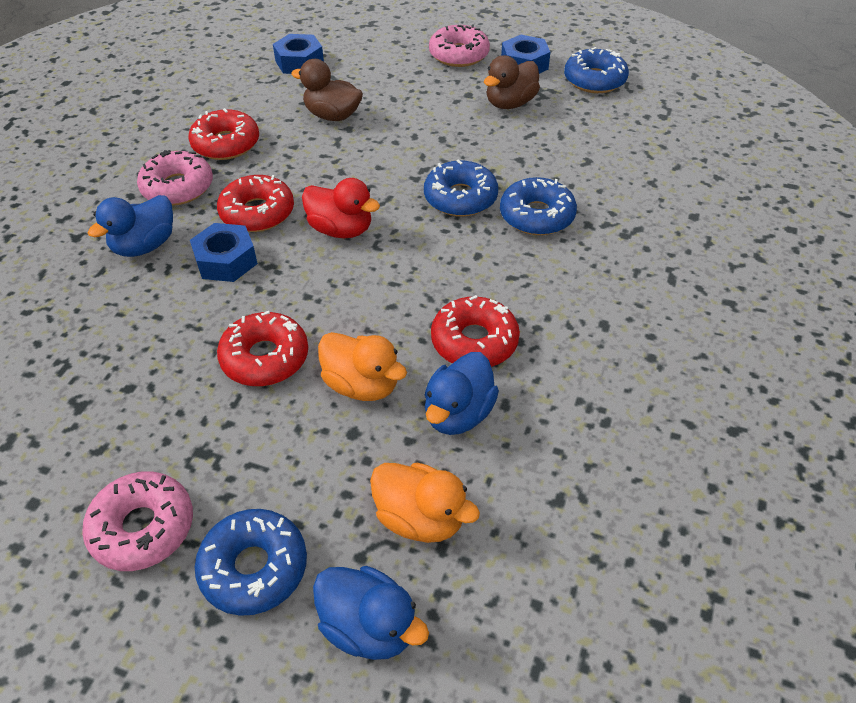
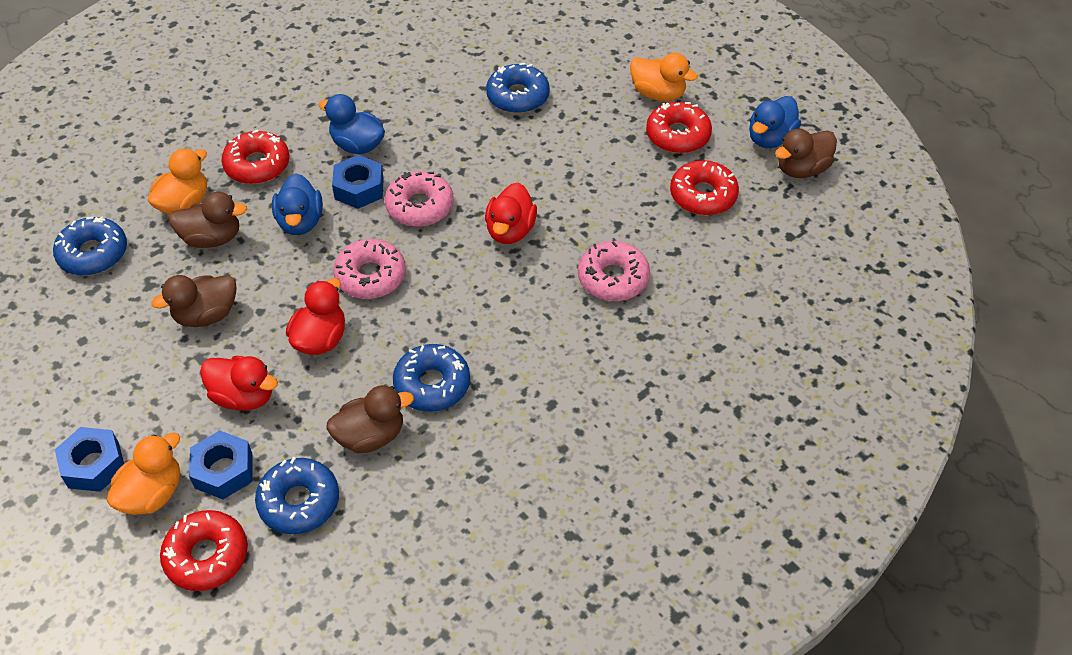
brown duck: 2 -> 4
orange duck: 2 -> 3
red duck: 1 -> 3

